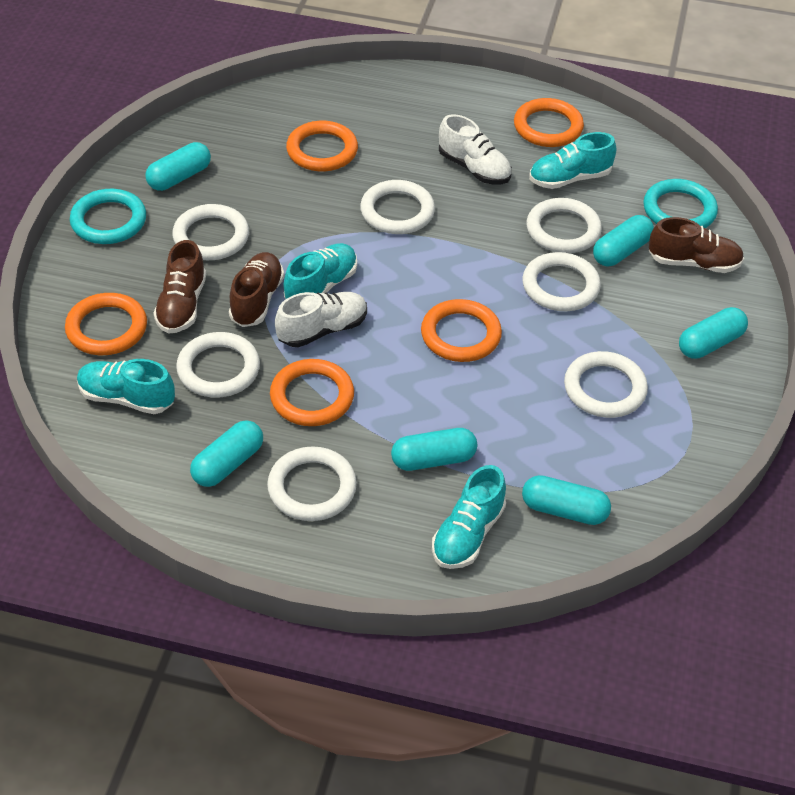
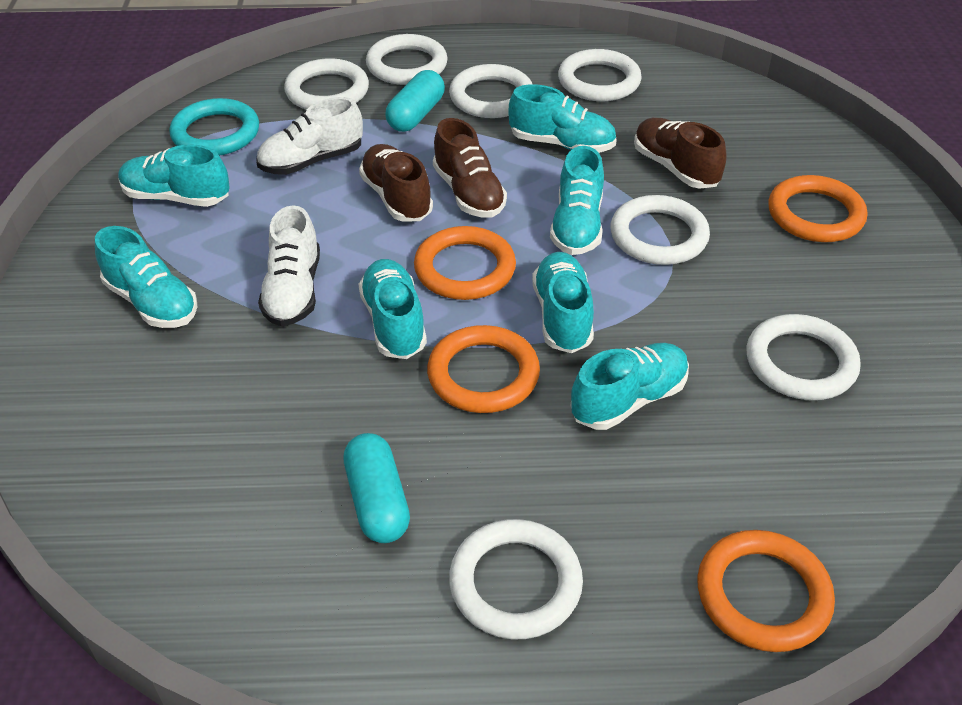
orange ring: 5 -> 4
turquoise capsule: 6 -> 2
turquoise ring: 2 -> 1
turquoise shoe: 4 -> 7

